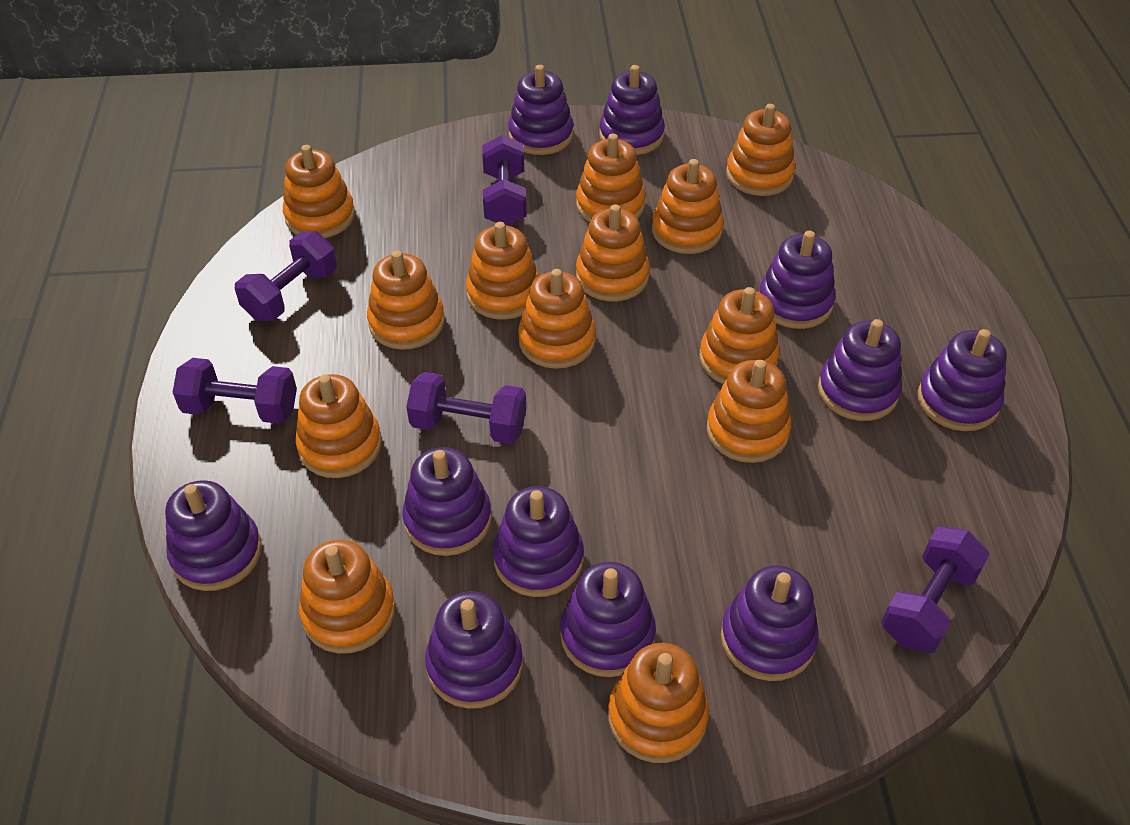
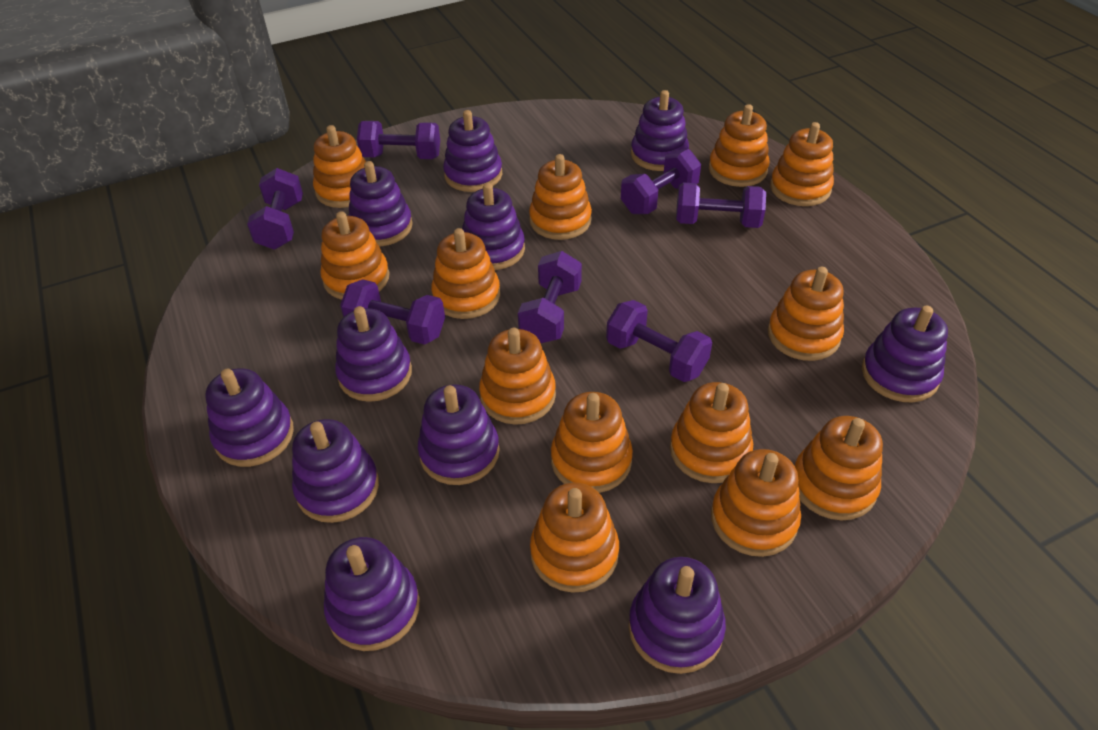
purple dumbbell: 5 -> 7

